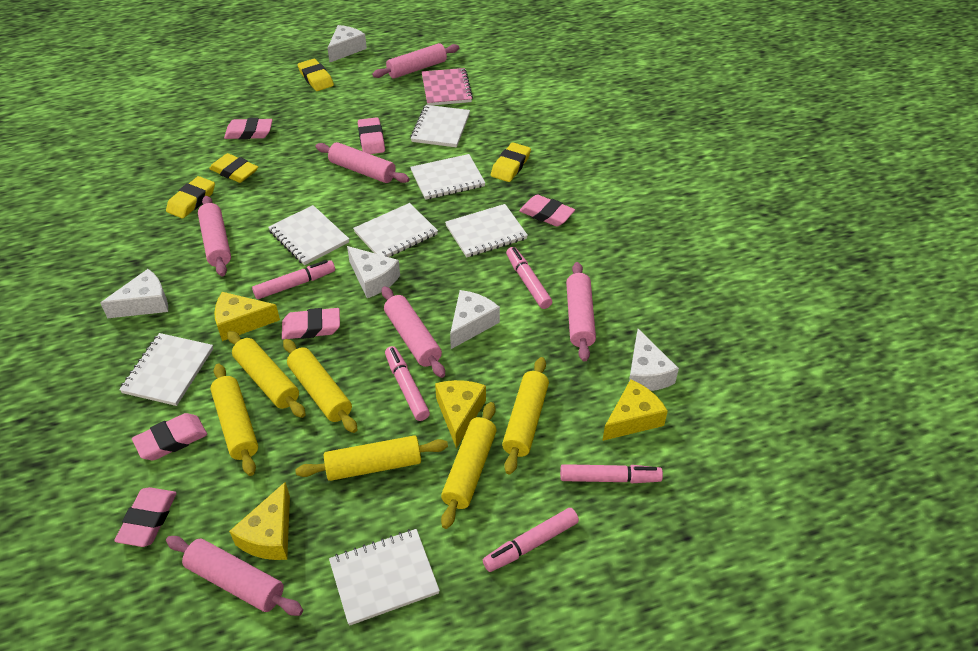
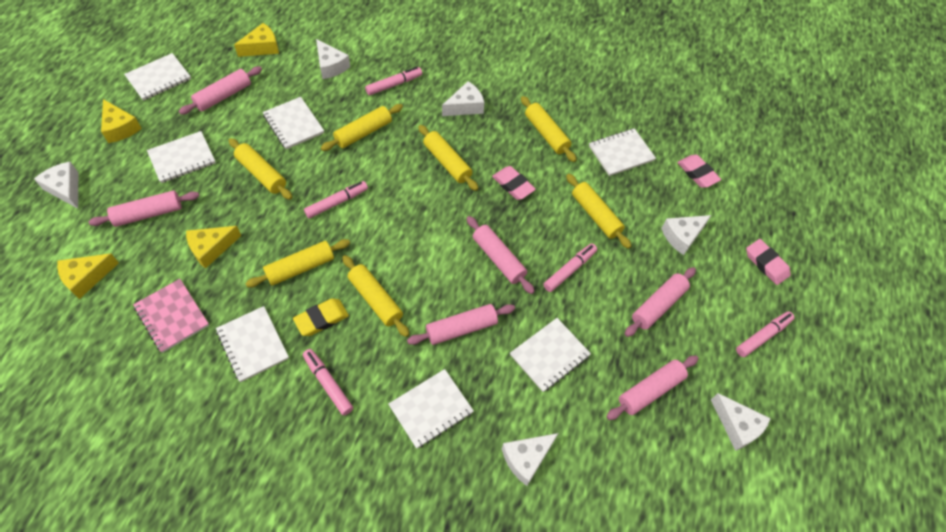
pink eraser: 6 -> 3
white cheese: 5 -> 6
yellow eraser: 4 -> 1
yellow rolling pin: 6 -> 7

